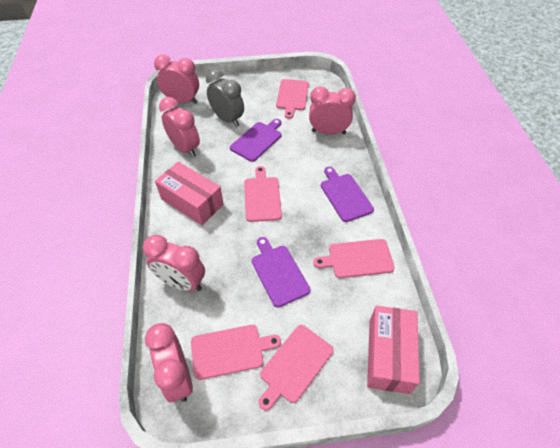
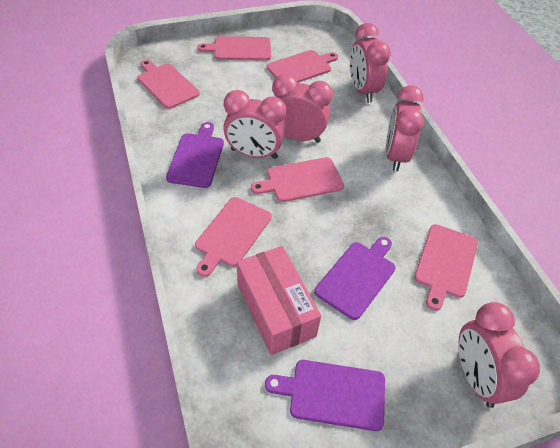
grey clock: 1 -> 0
pink box: 2 -> 1
pink cutting board: 5 -> 6

